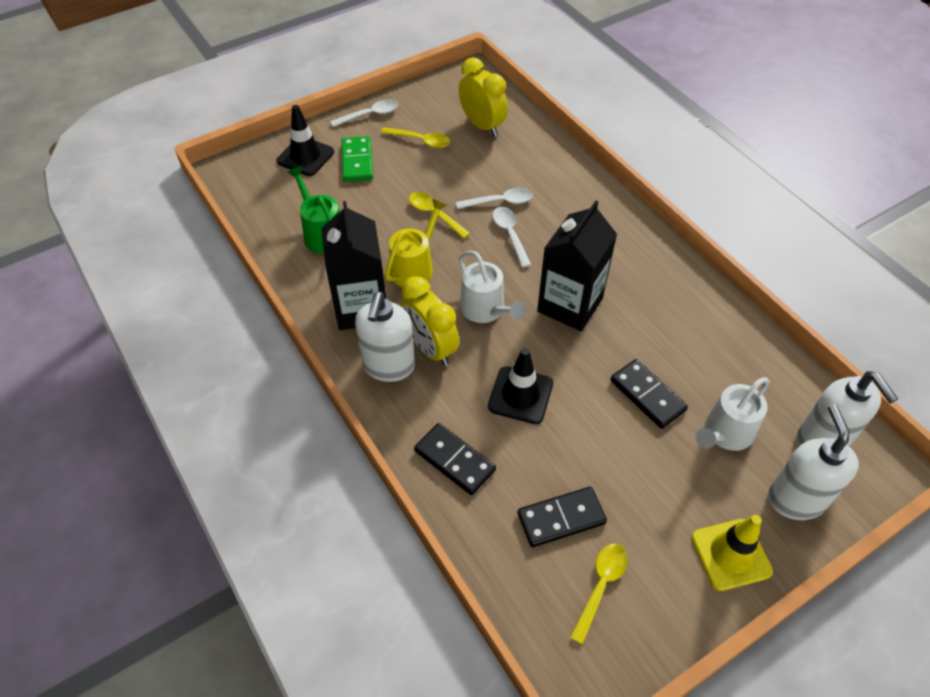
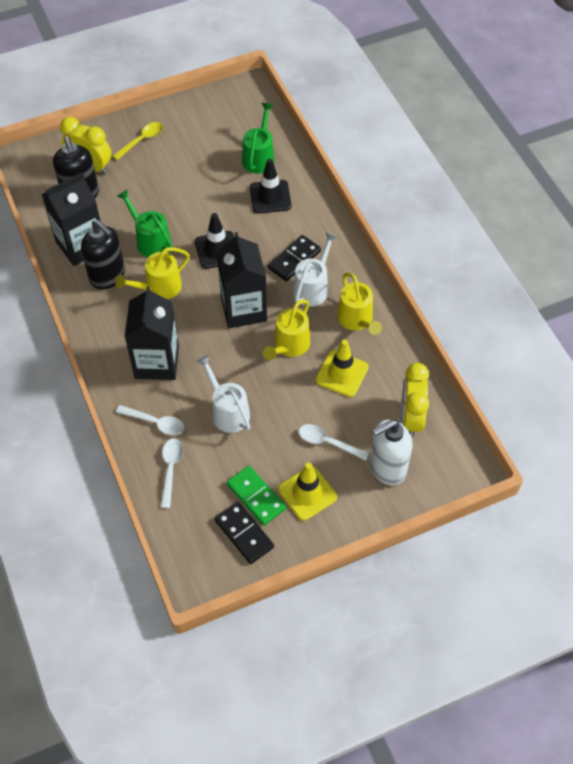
black carton: 2 -> 3
black domino: 3 -> 2
black soap dispenser: 0 -> 2
green watering can: 1 -> 2
white soap dispenser: 3 -> 1
yellow spoon: 3 -> 1
yellow traffic cone: 1 -> 2
yellow watering can: 1 -> 3

